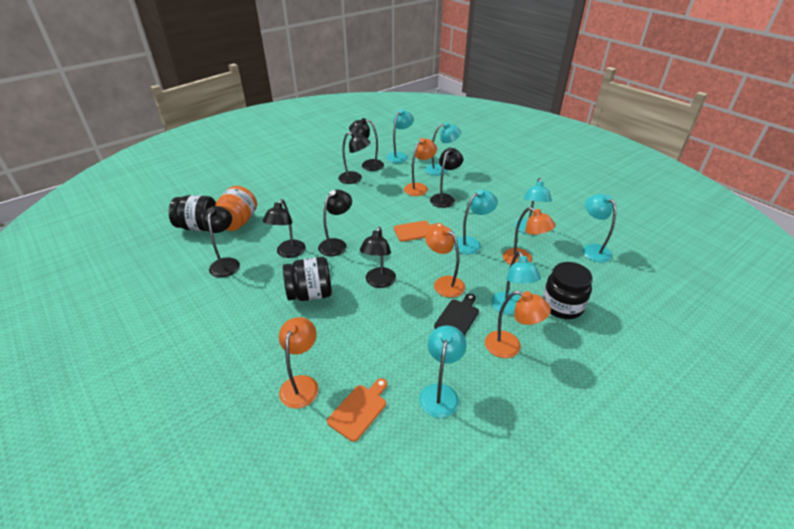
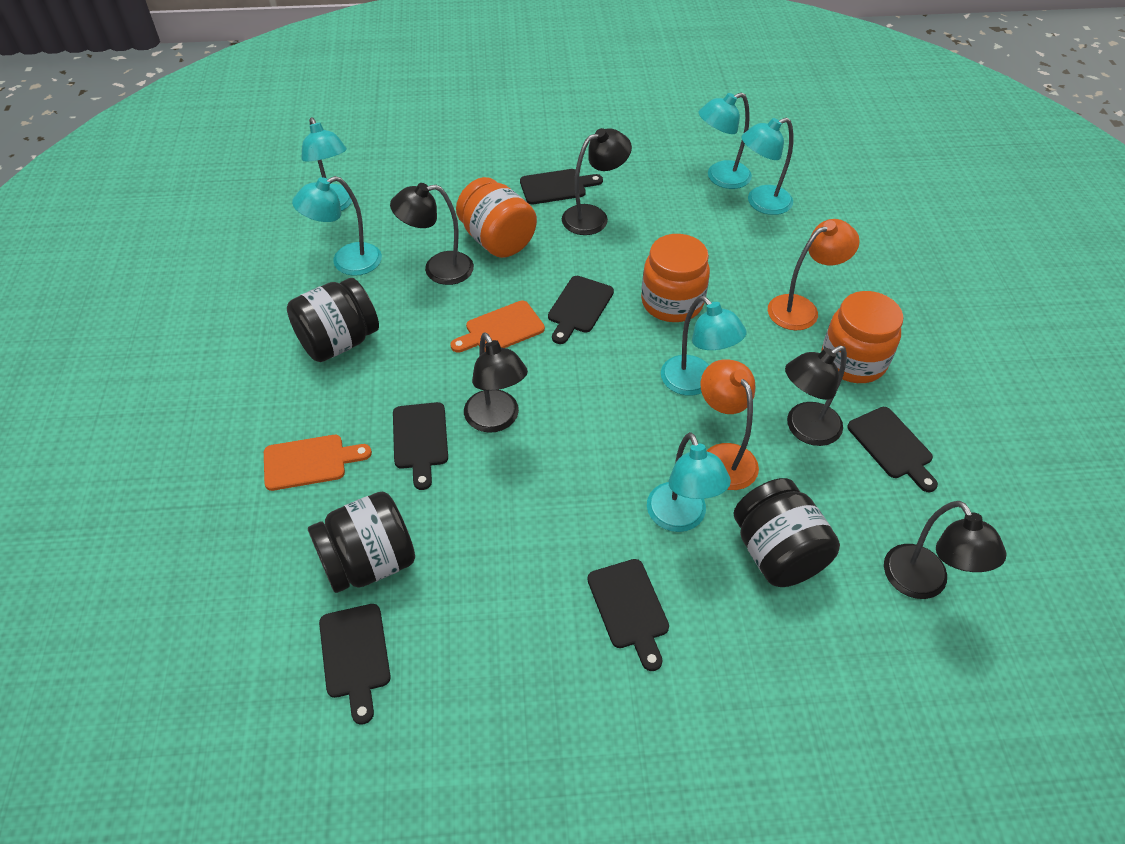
black cutting board: 1 -> 6
black lamp: 7 -> 5
orange jar: 1 -> 3
orange lamp: 5 -> 2
turquoise lamp: 7 -> 6

